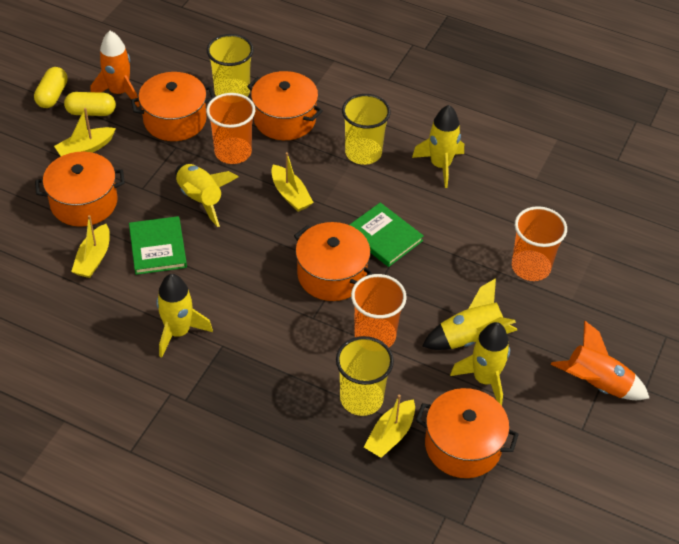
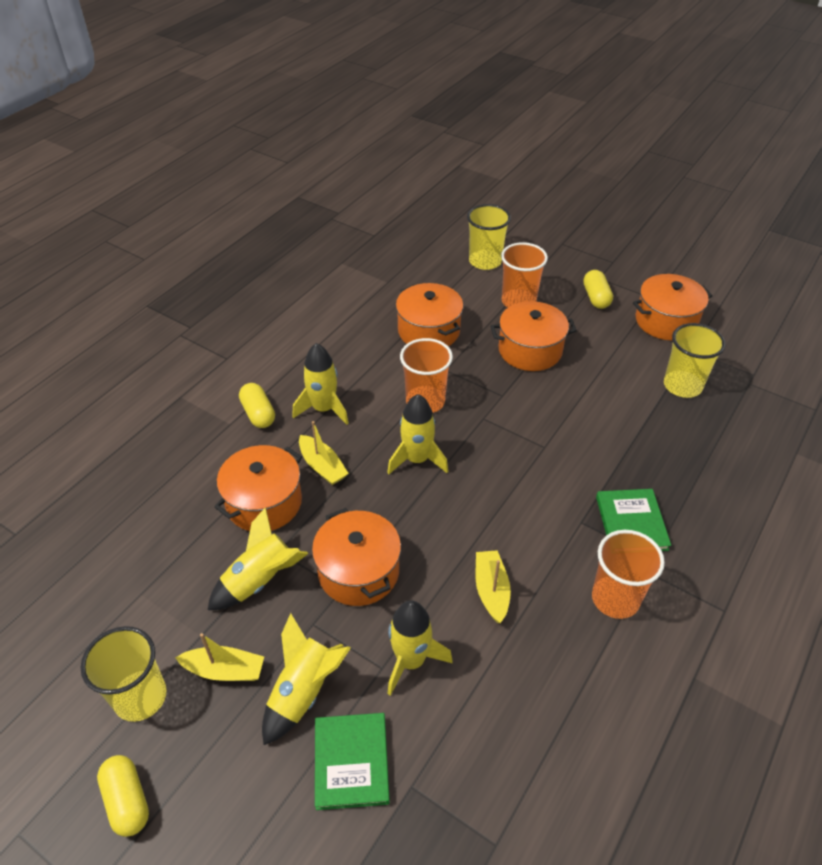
orange rocket: 2 -> 0
yellow boat: 4 -> 3
yellow capsule: 2 -> 3

